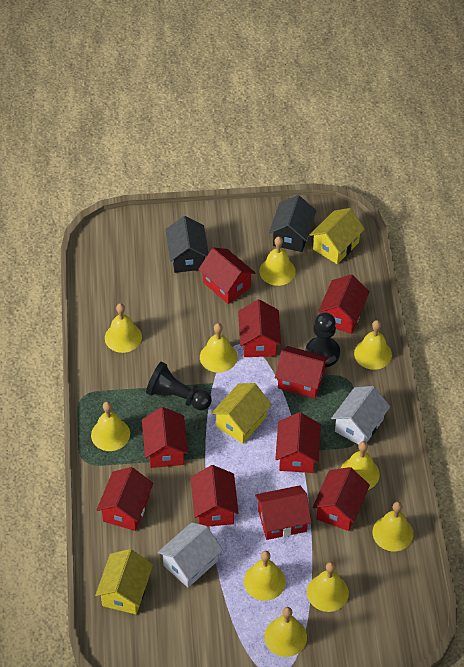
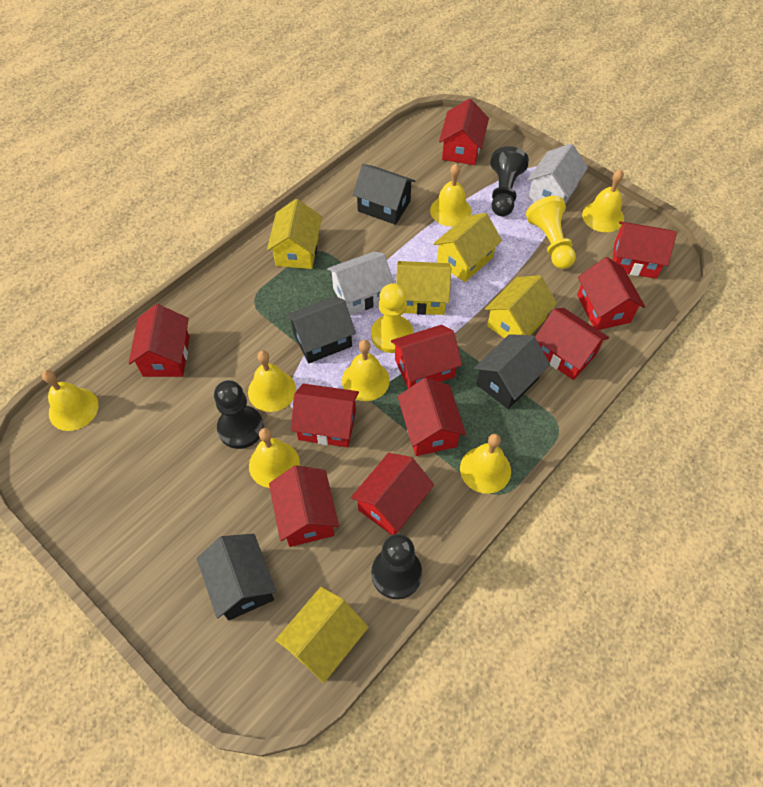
black house: 2 -> 4
black pawn: 2 -> 3
yellow bell: 10 -> 7
yellow house: 3 -> 5
yellow pawn: 0 -> 2

